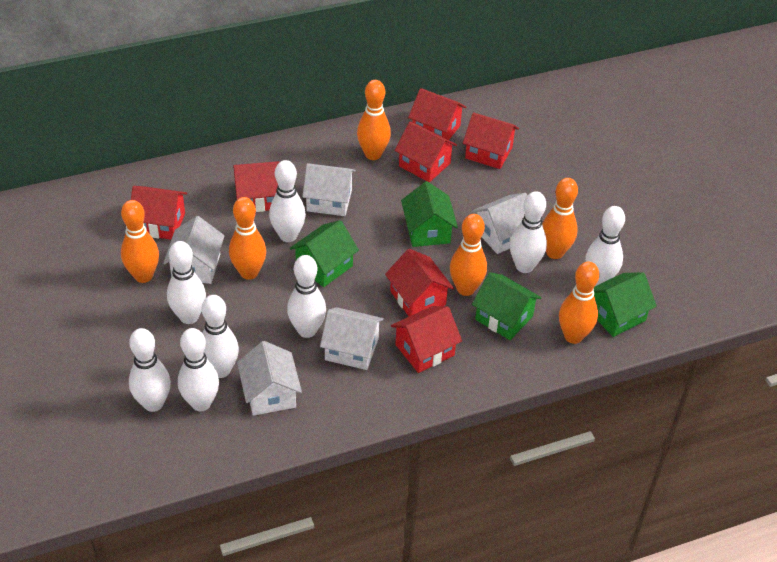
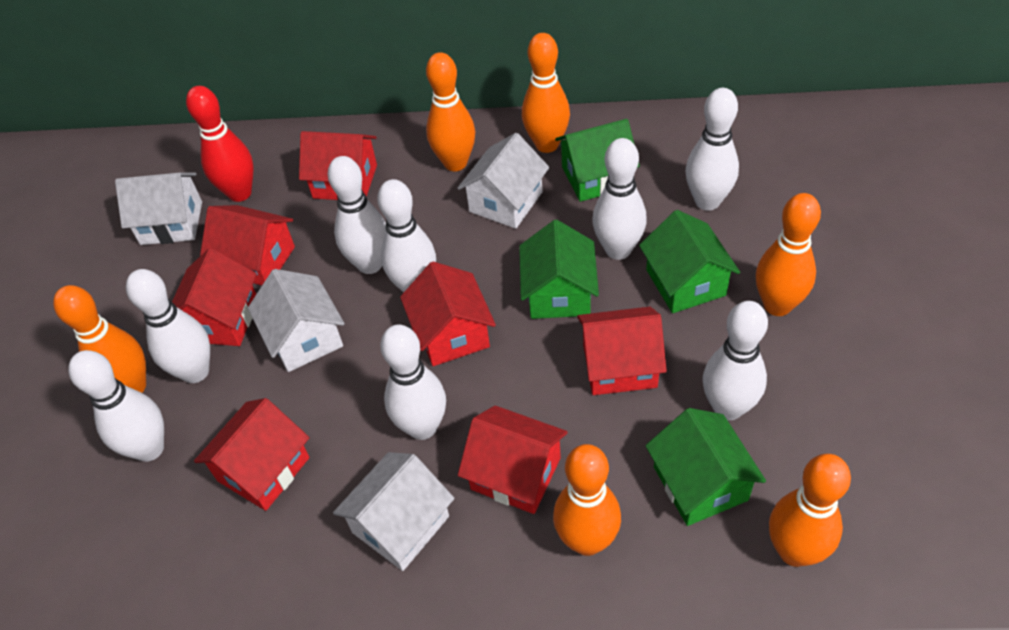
red bowling pin: 0 -> 1
white house: 5 -> 4

